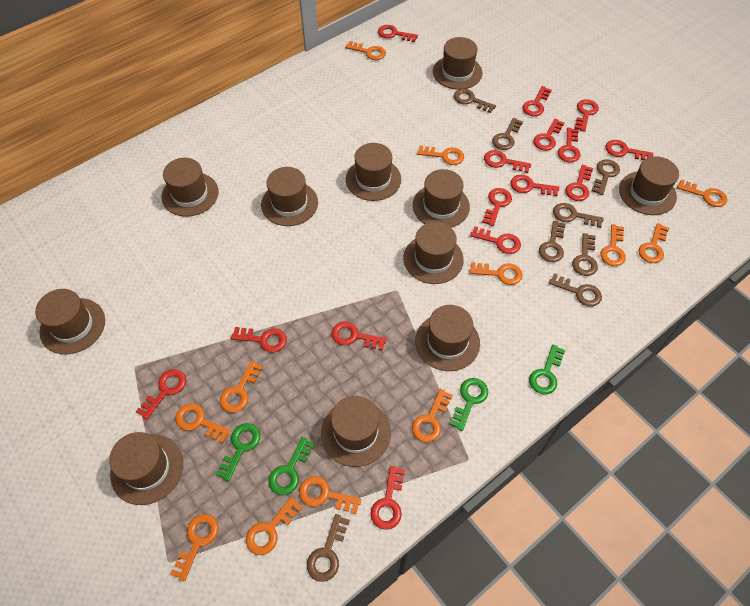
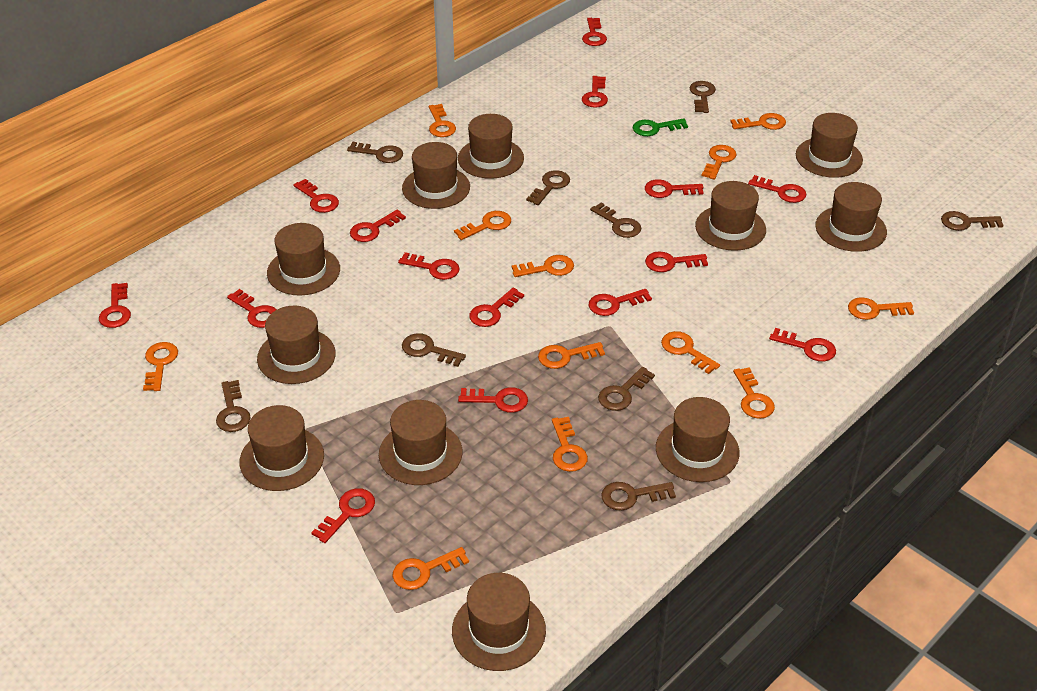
brown key: 8 -> 9
green key: 4 -> 1

